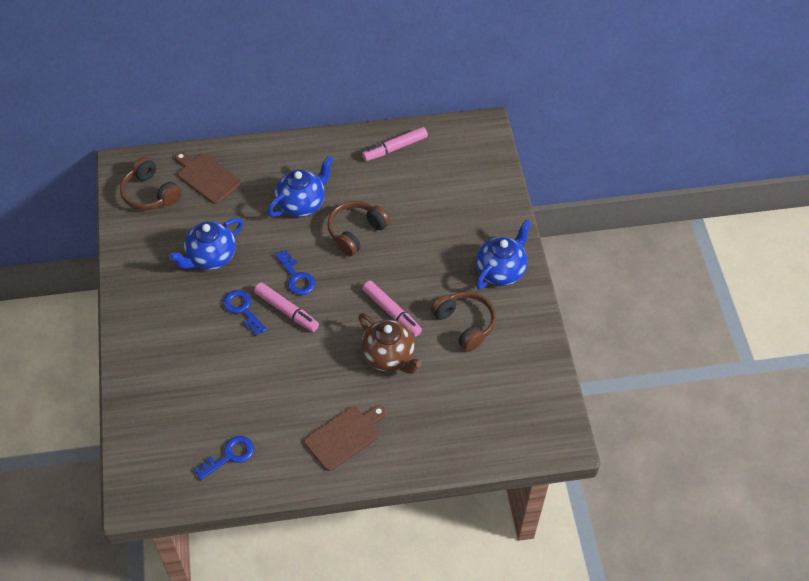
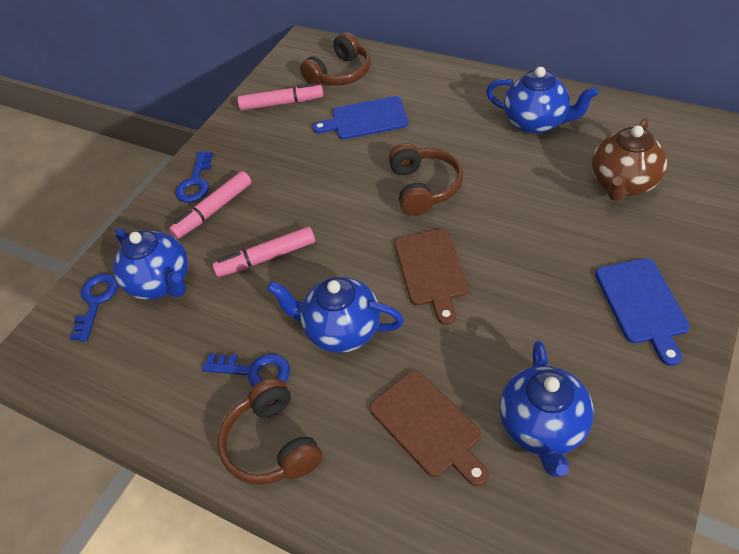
blue cutting board: 0 -> 2
blue teapot: 3 -> 4

